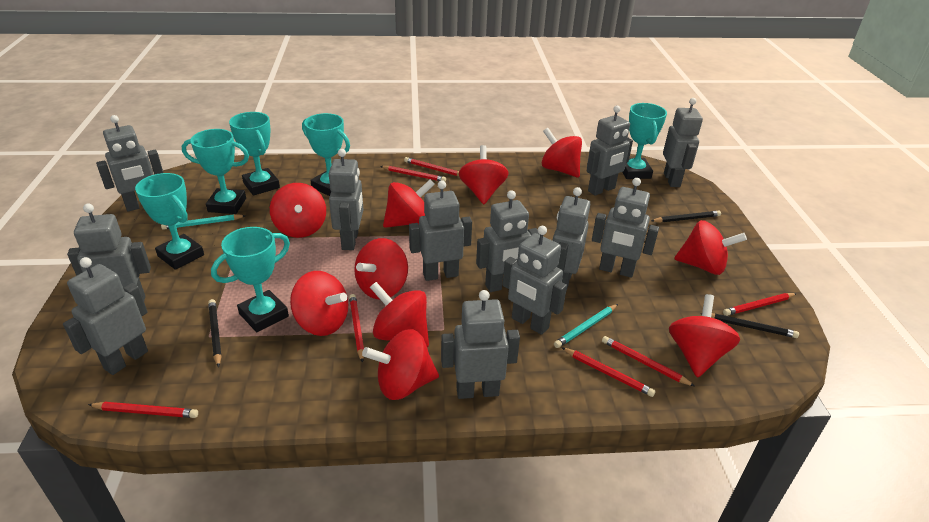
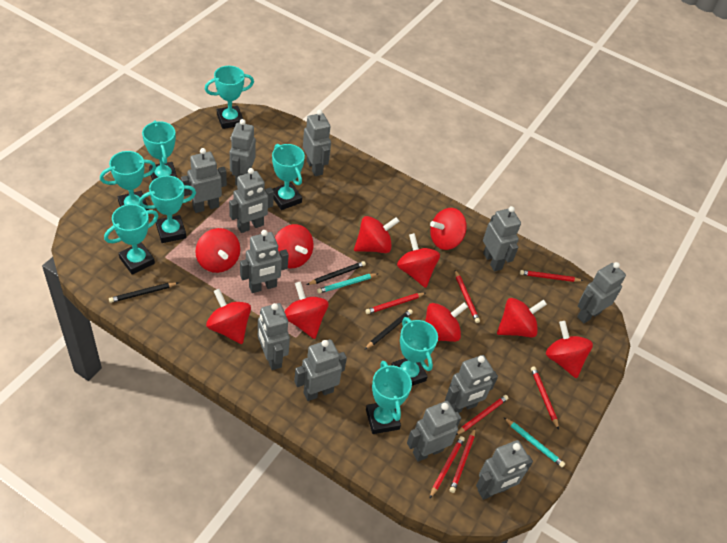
turquoise trophy: 6 -> 8

